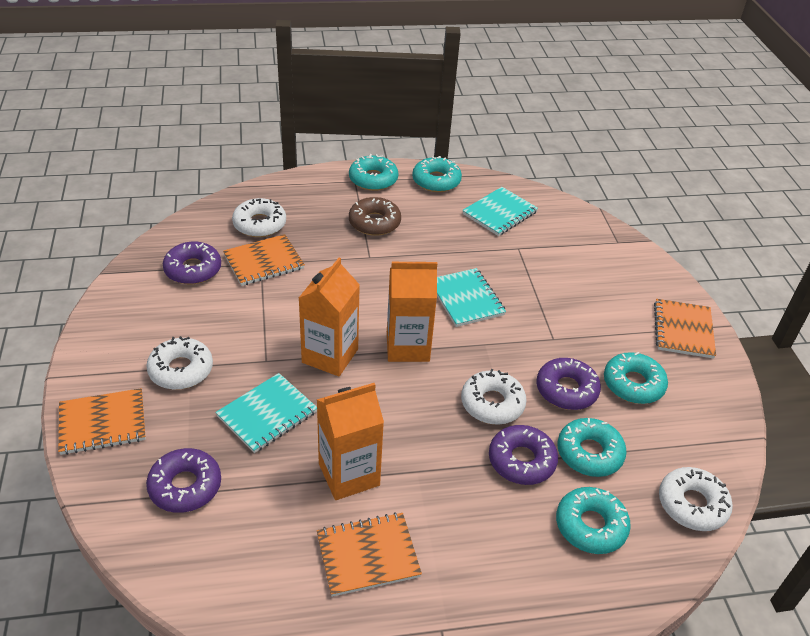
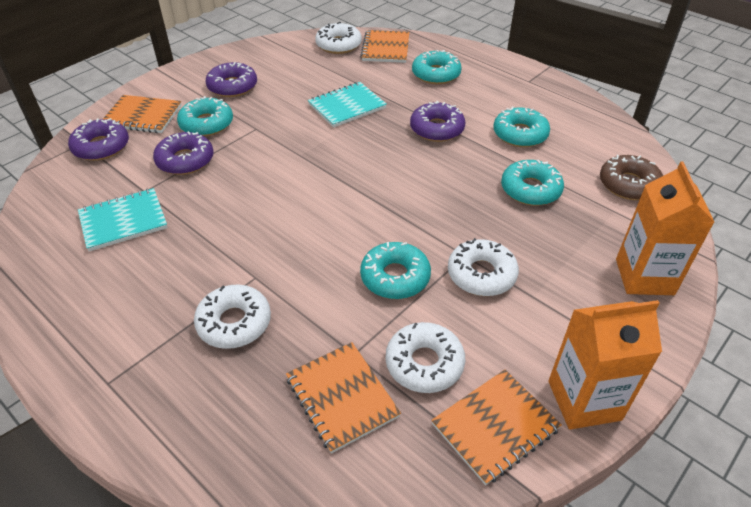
orange carton: 3 -> 2
turquoise notebook: 3 -> 2

